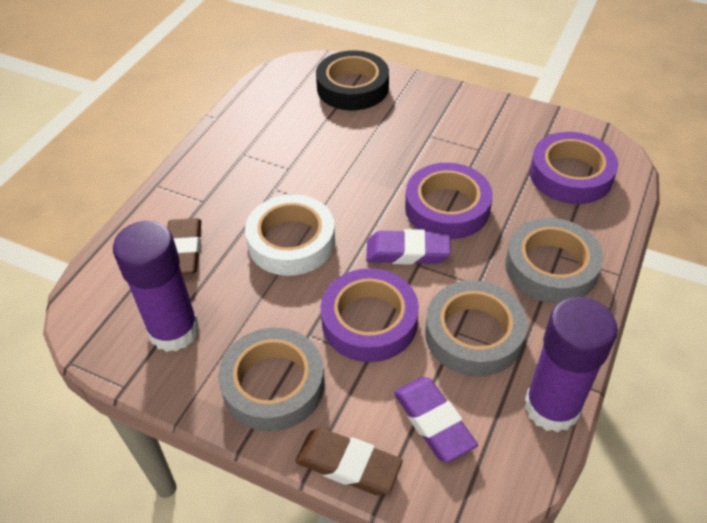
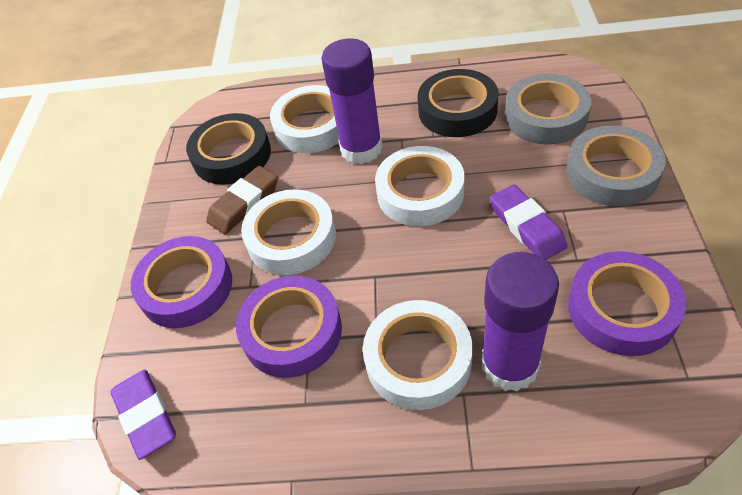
black tape: 1 -> 2
brown eraser: 2 -> 1
grey tape: 3 -> 2
white tape: 1 -> 4

